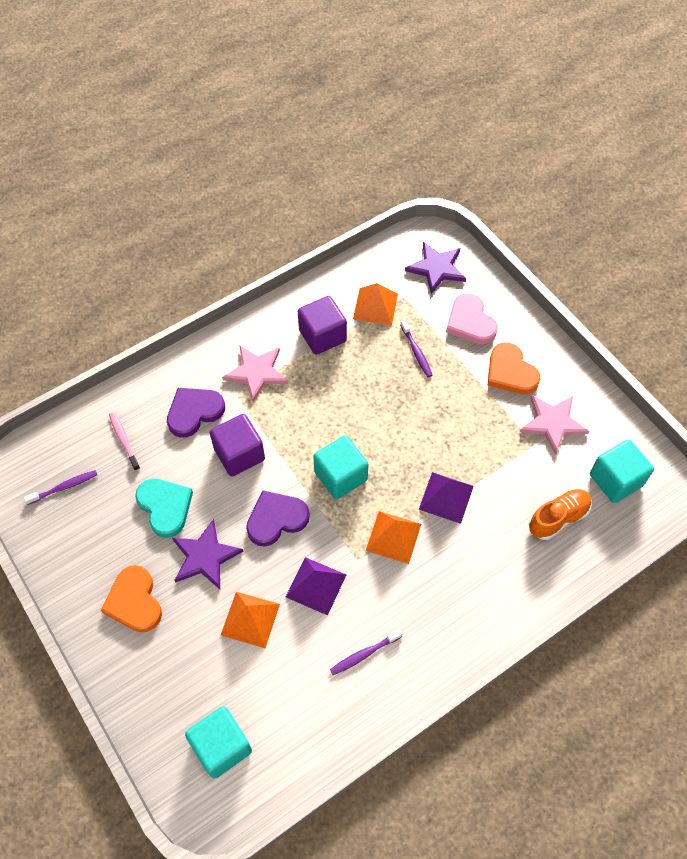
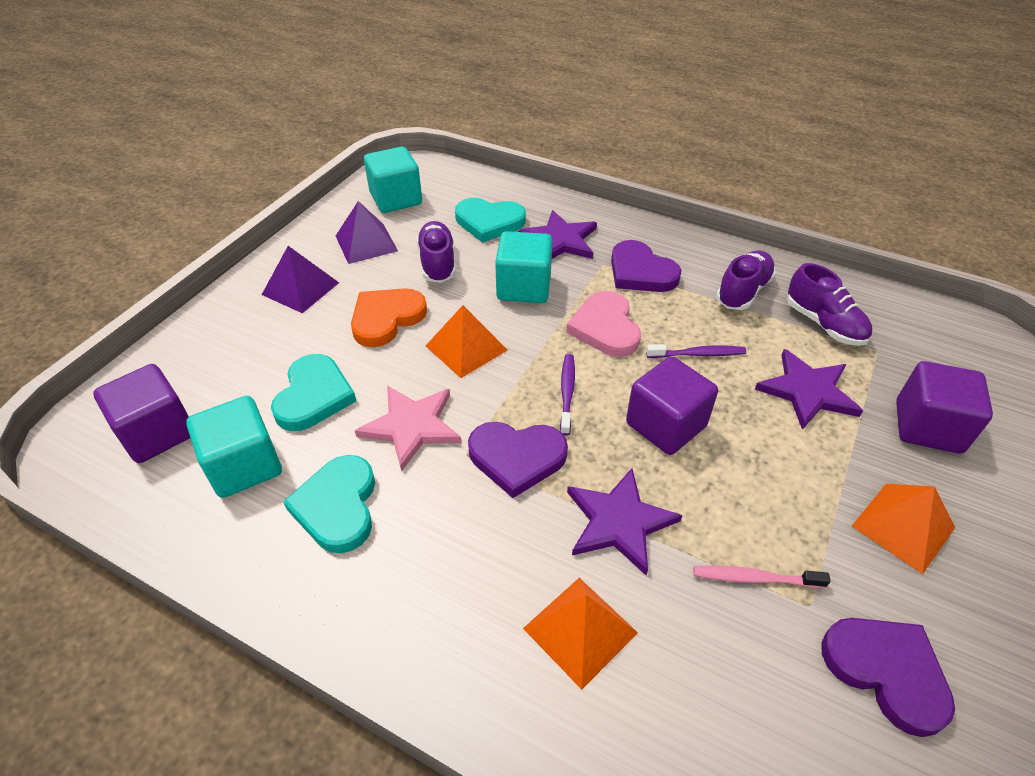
orange heart: 2 -> 1
orange shoe: 1 -> 0
pink star: 2 -> 1
purple cube: 2 -> 3
purple heart: 2 -> 3
purple shoe: 0 -> 3
purple star: 2 -> 3
purple toothbrush: 3 -> 2
turquoise heart: 1 -> 3

